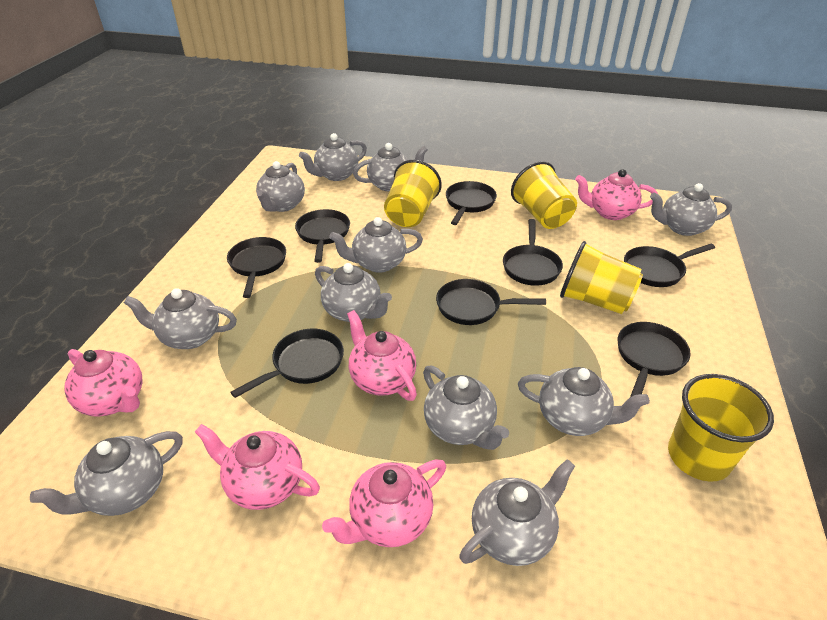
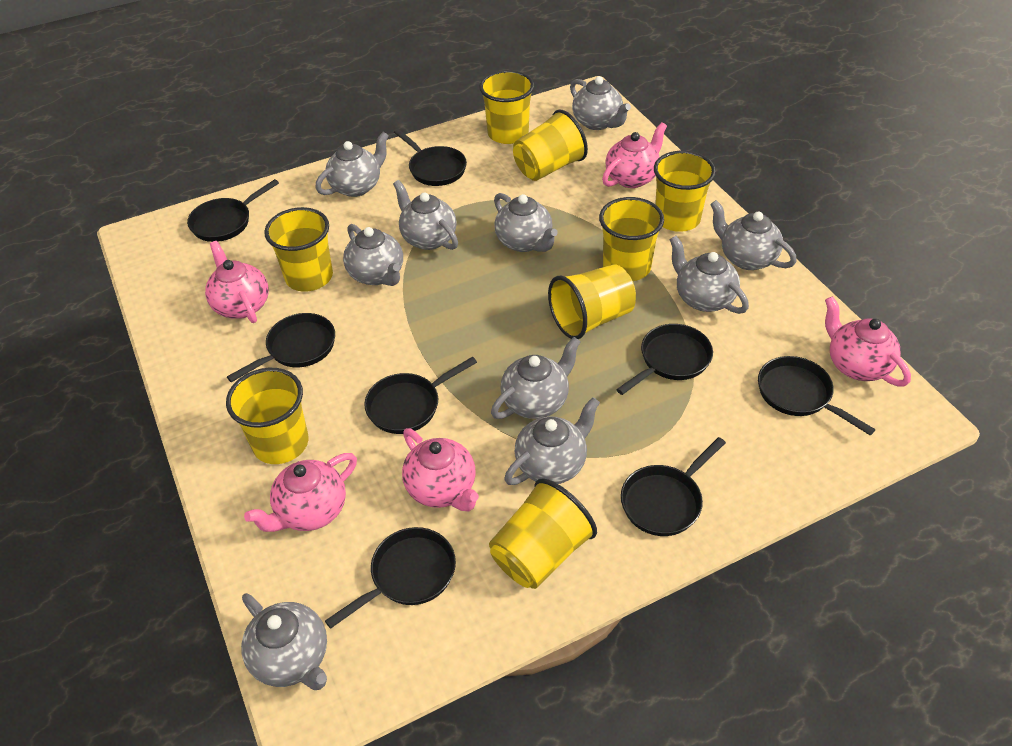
grey teapot: 11 -> 10
yellow cup: 4 -> 8

